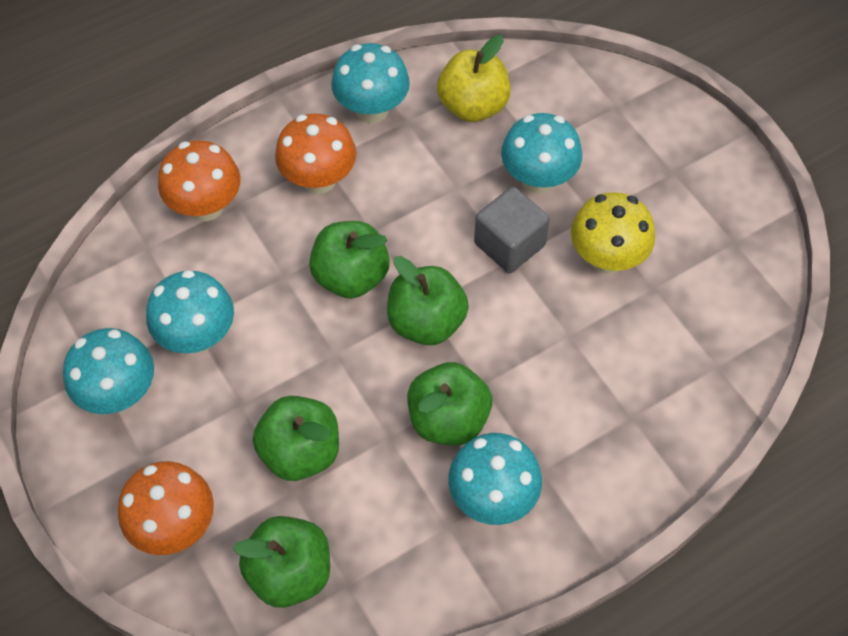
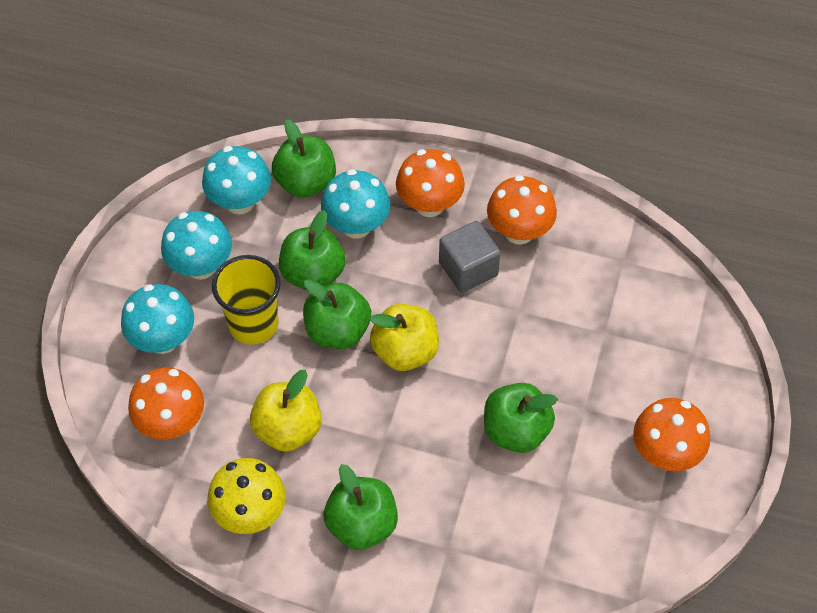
orange mushroom: 3 -> 4
turquoise mushroom: 5 -> 4
yellow apple: 1 -> 2
yellow cup: 0 -> 1

